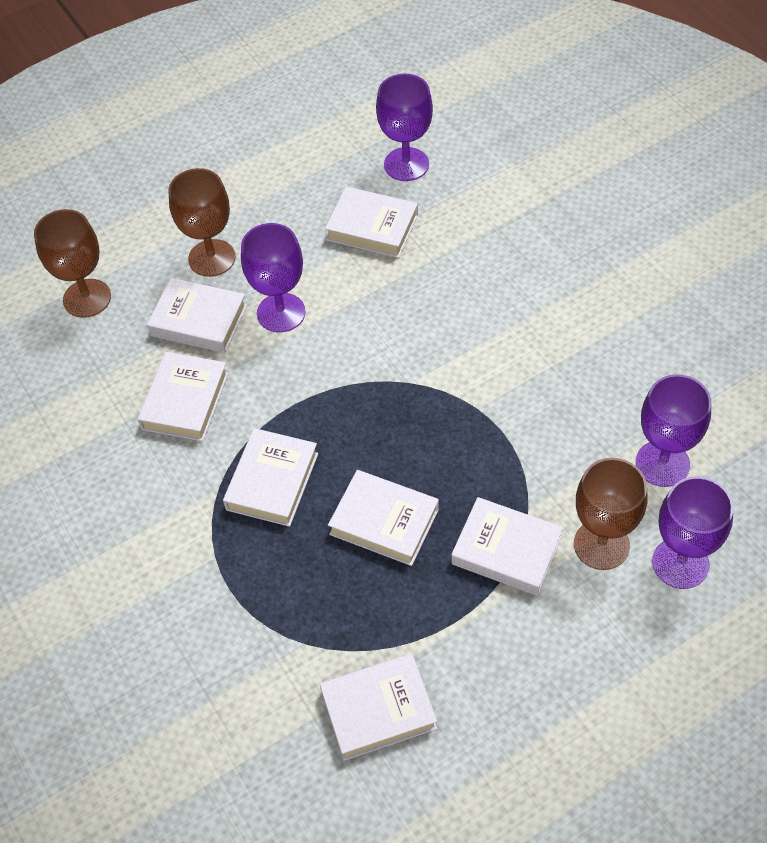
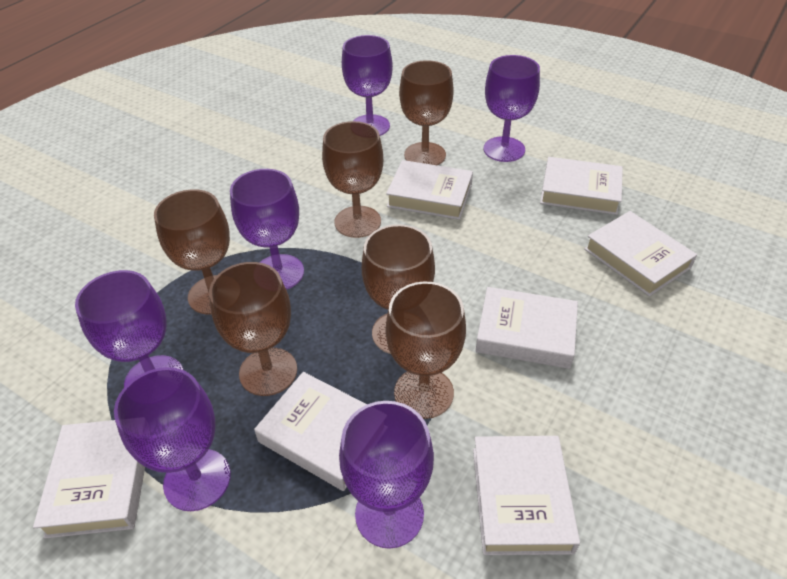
brown goblet: 3 -> 6
purple goblet: 4 -> 6

